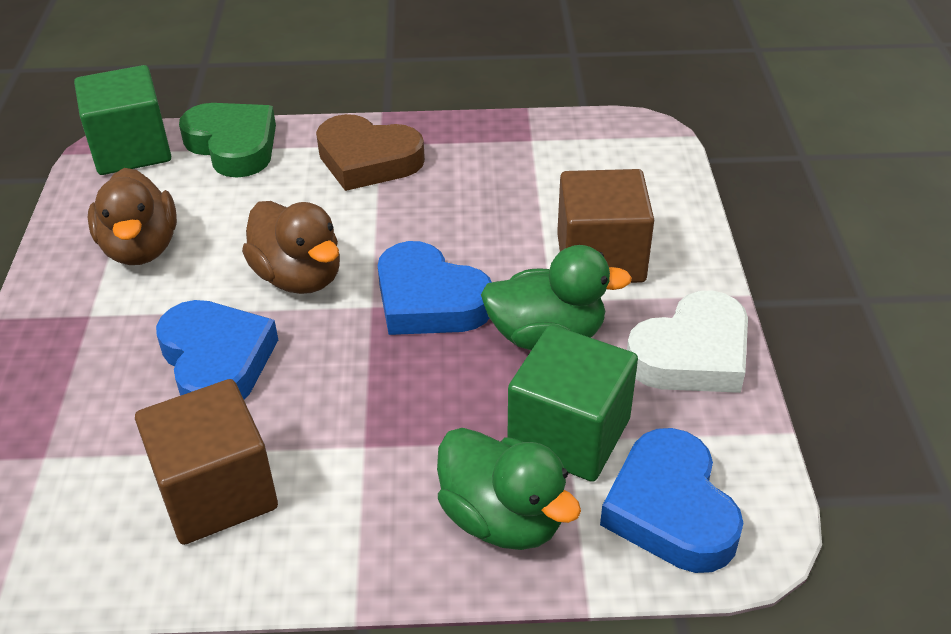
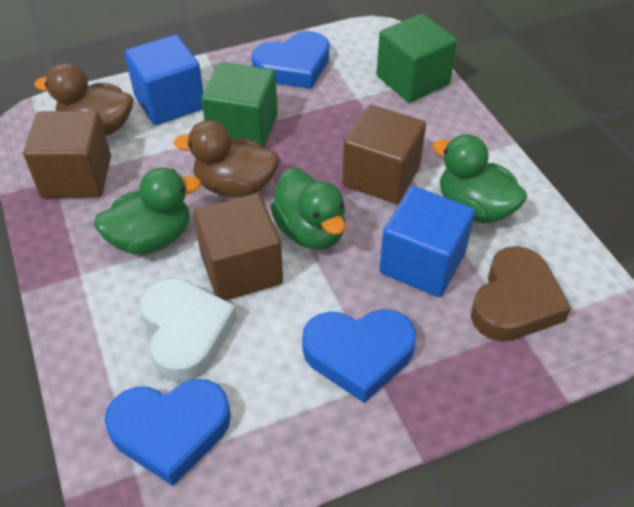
blue cube: 0 -> 2
brown cube: 2 -> 3
green duck: 2 -> 3
green heart: 1 -> 0

